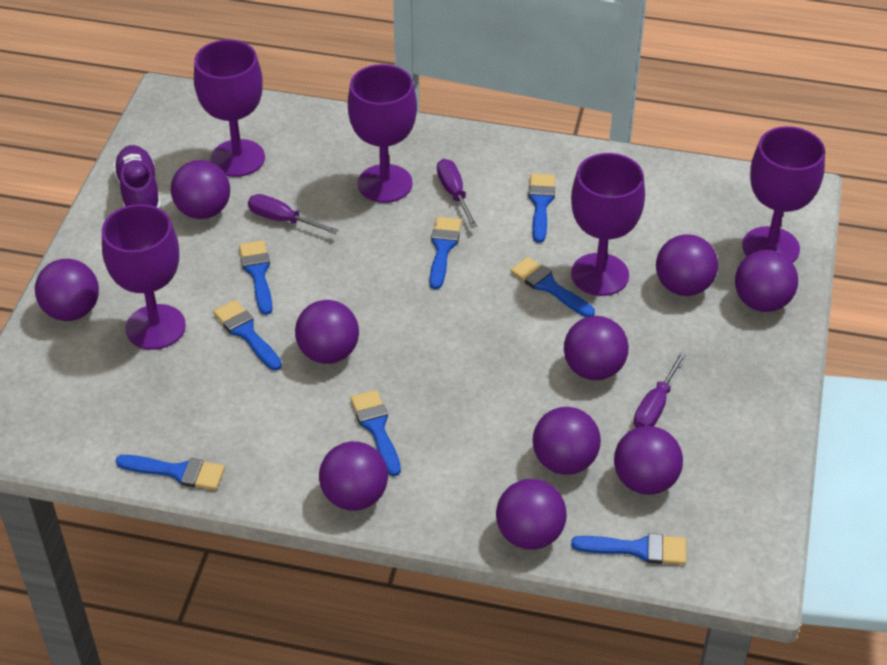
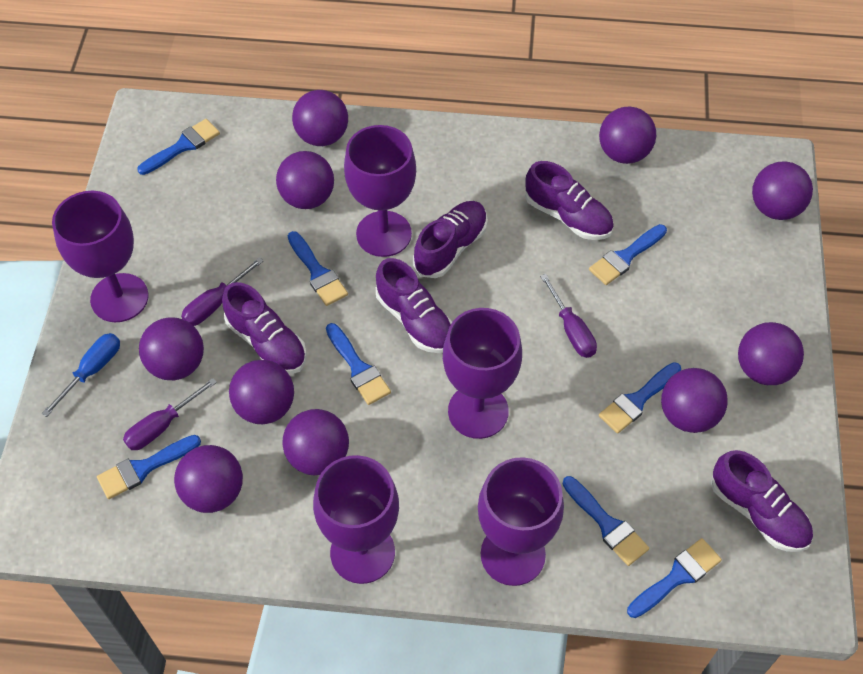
blue screwdriver: 0 -> 1
purple shoe: 1 -> 5

